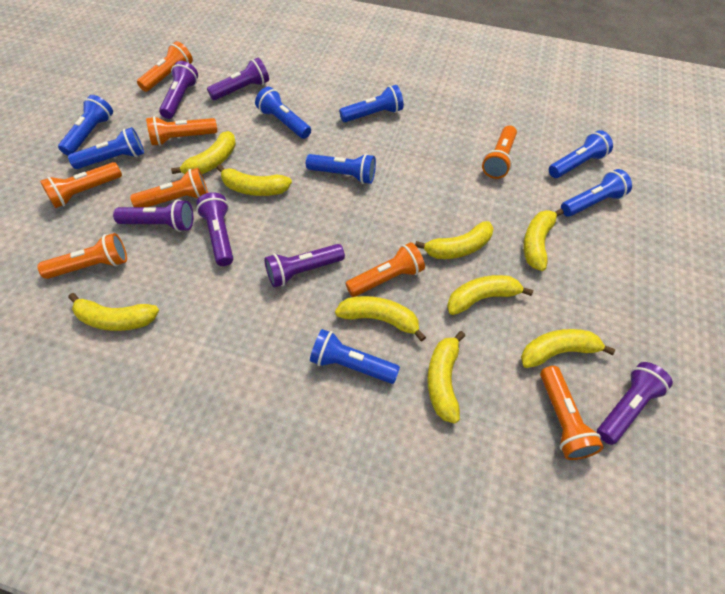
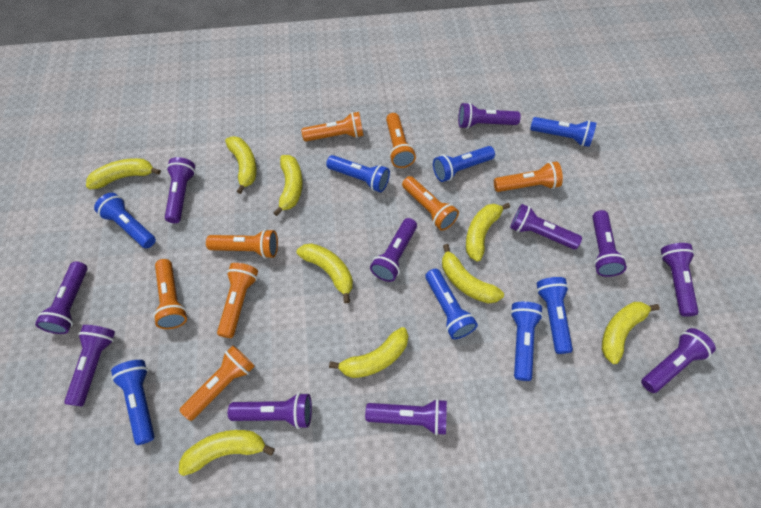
purple flashlight: 6 -> 11

